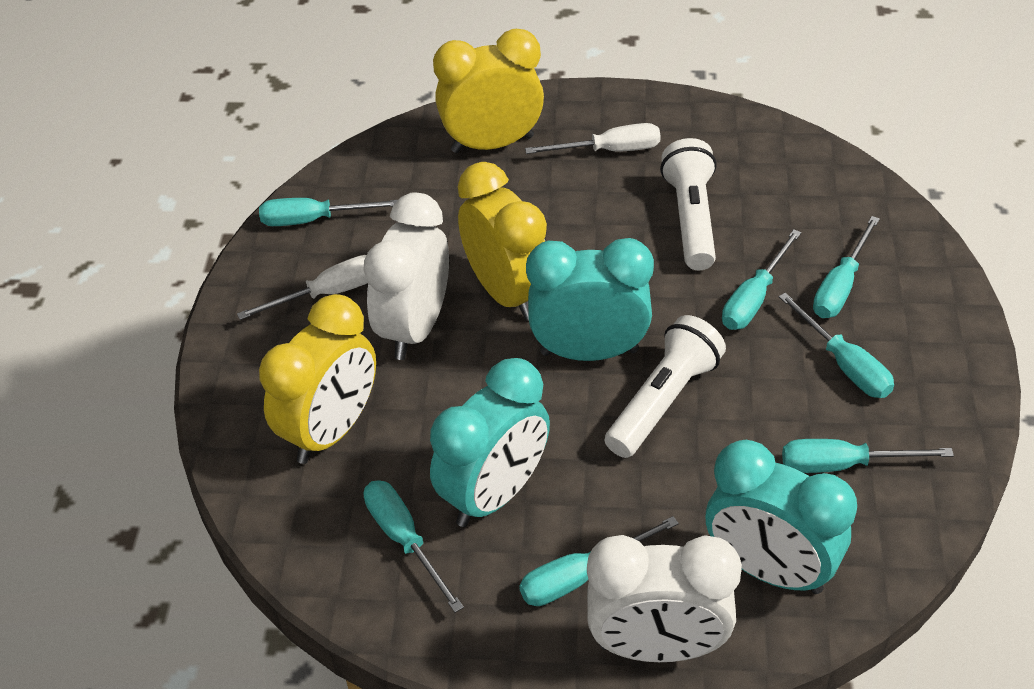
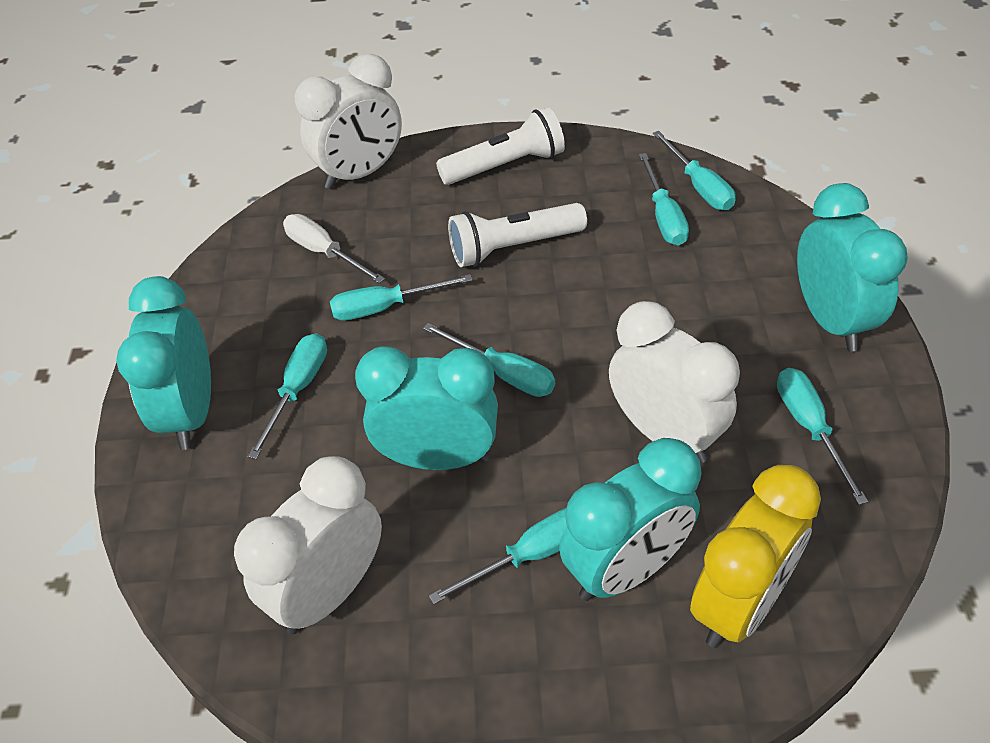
turquoise clock: 3 -> 4
white clock: 2 -> 3
white screwdriver: 2 -> 1
yellow clock: 3 -> 1

